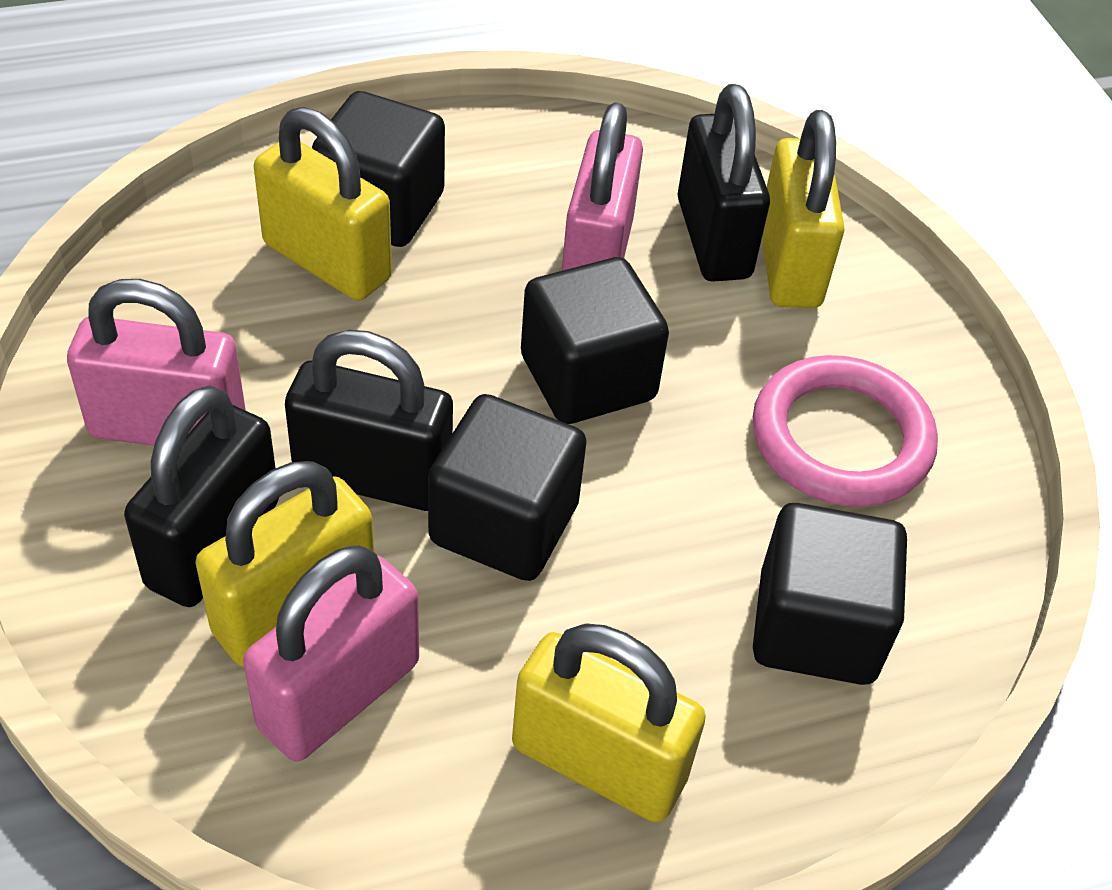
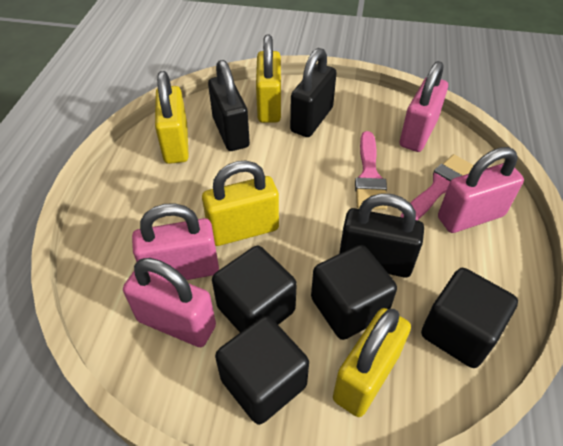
pink brush: 0 -> 2
pink padlock: 3 -> 4
pink ring: 1 -> 0

